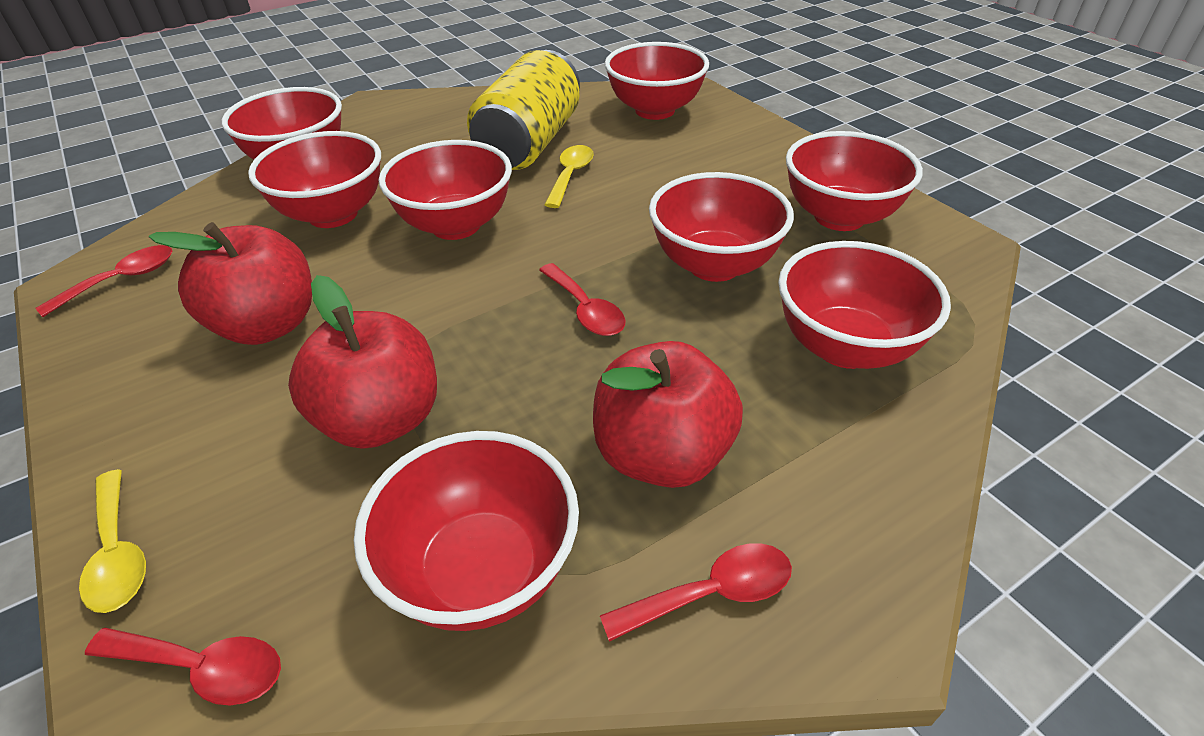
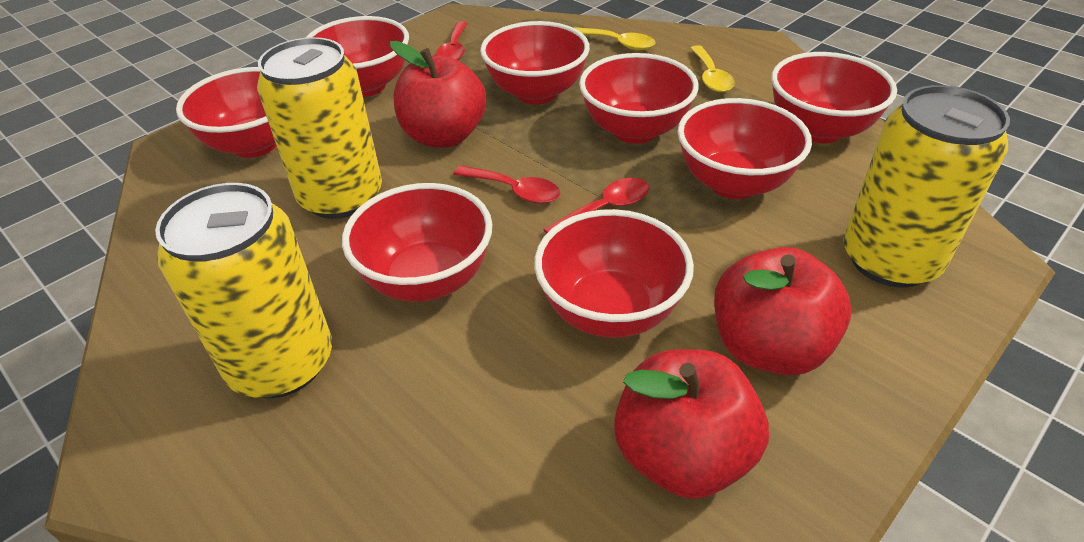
red spoon: 4 -> 3
yellow can: 1 -> 3

